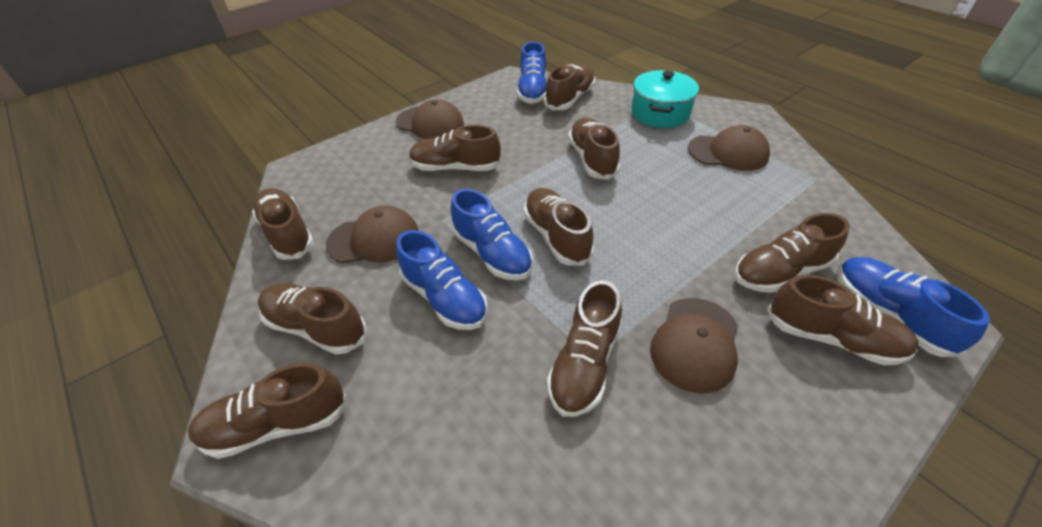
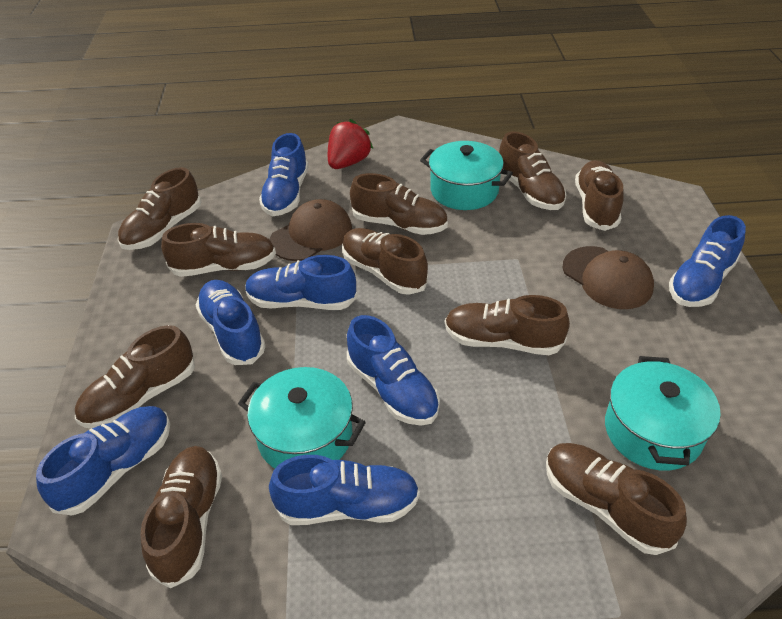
blue shoe: 4 -> 7
brown cap: 4 -> 2
red strawberry: 0 -> 1
turquoise pot: 1 -> 3

